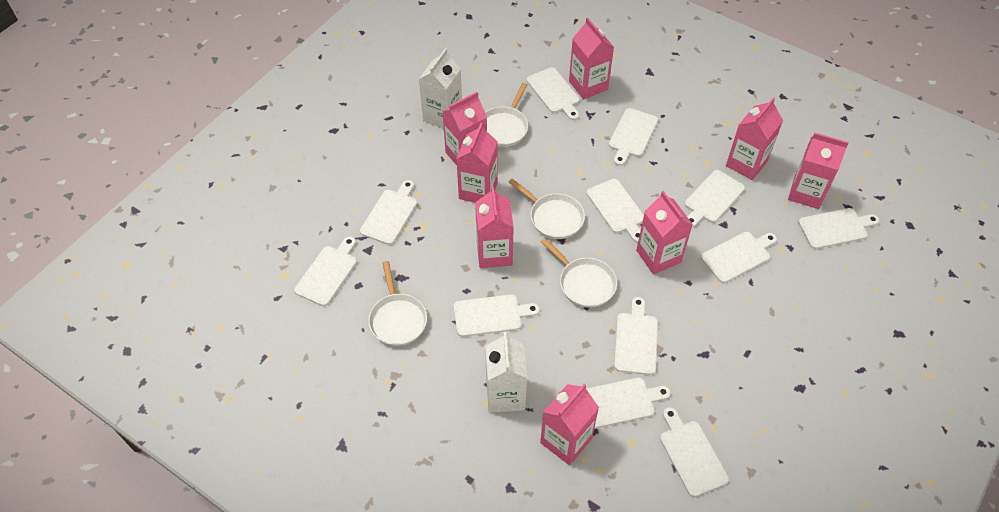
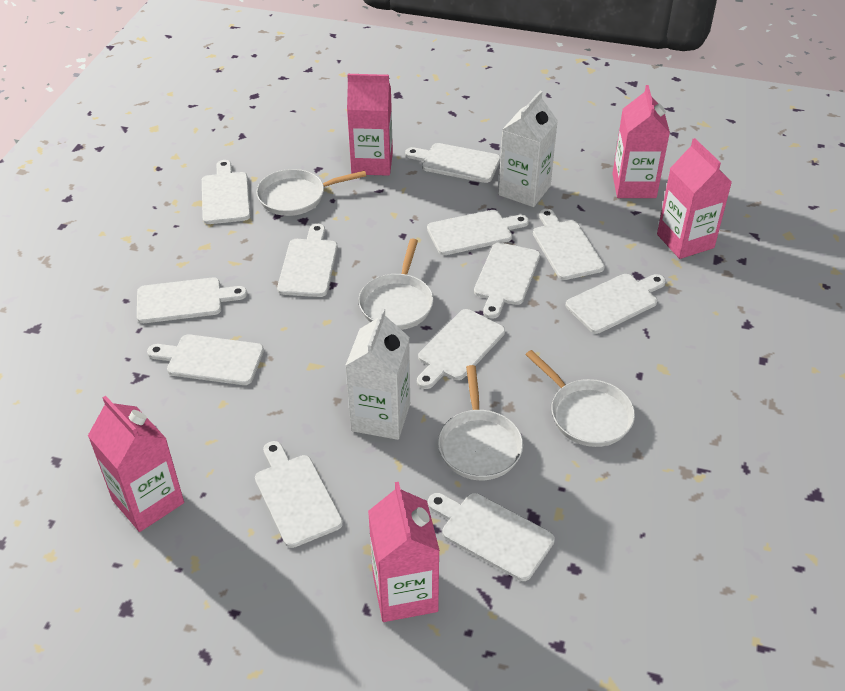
pink carton: 8 -> 5

